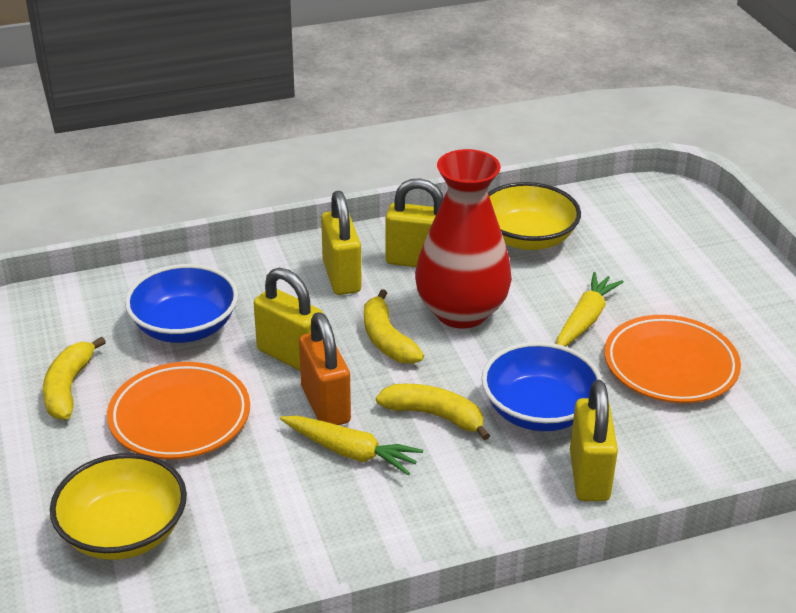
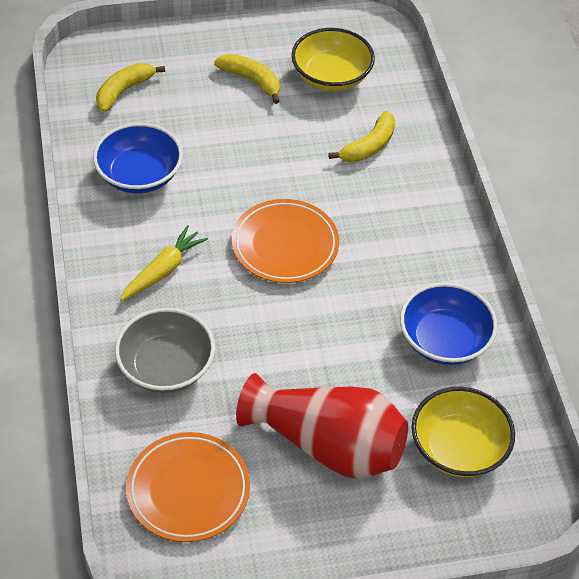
grey bowl: 0 -> 1
orange padlock: 1 -> 0
yellow carrot: 2 -> 1
yellow padlock: 4 -> 0

